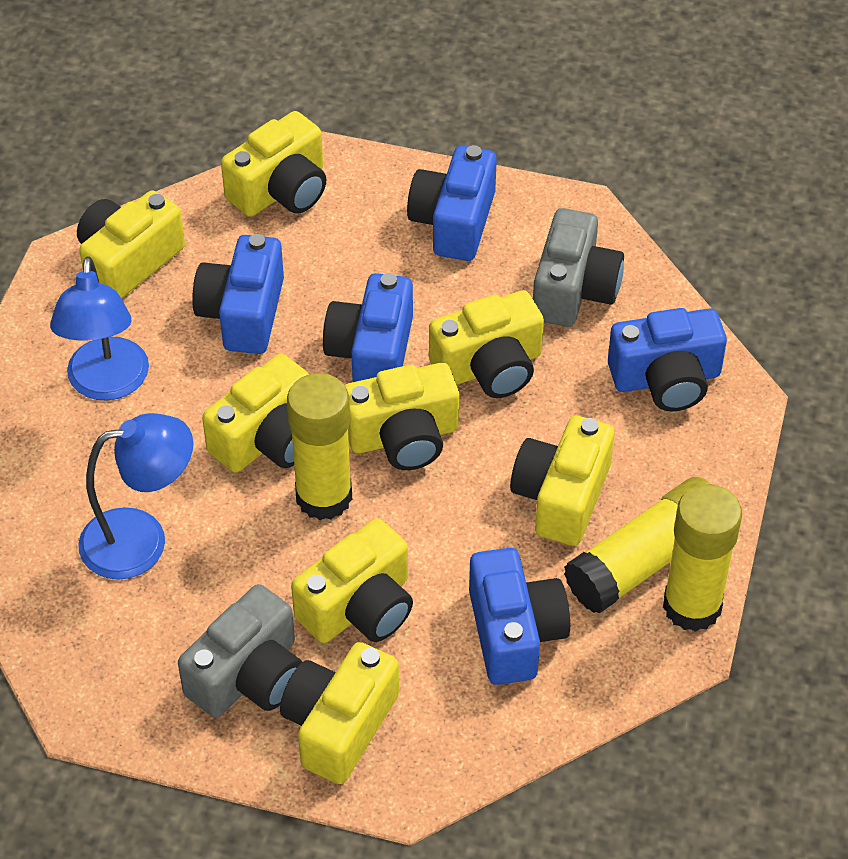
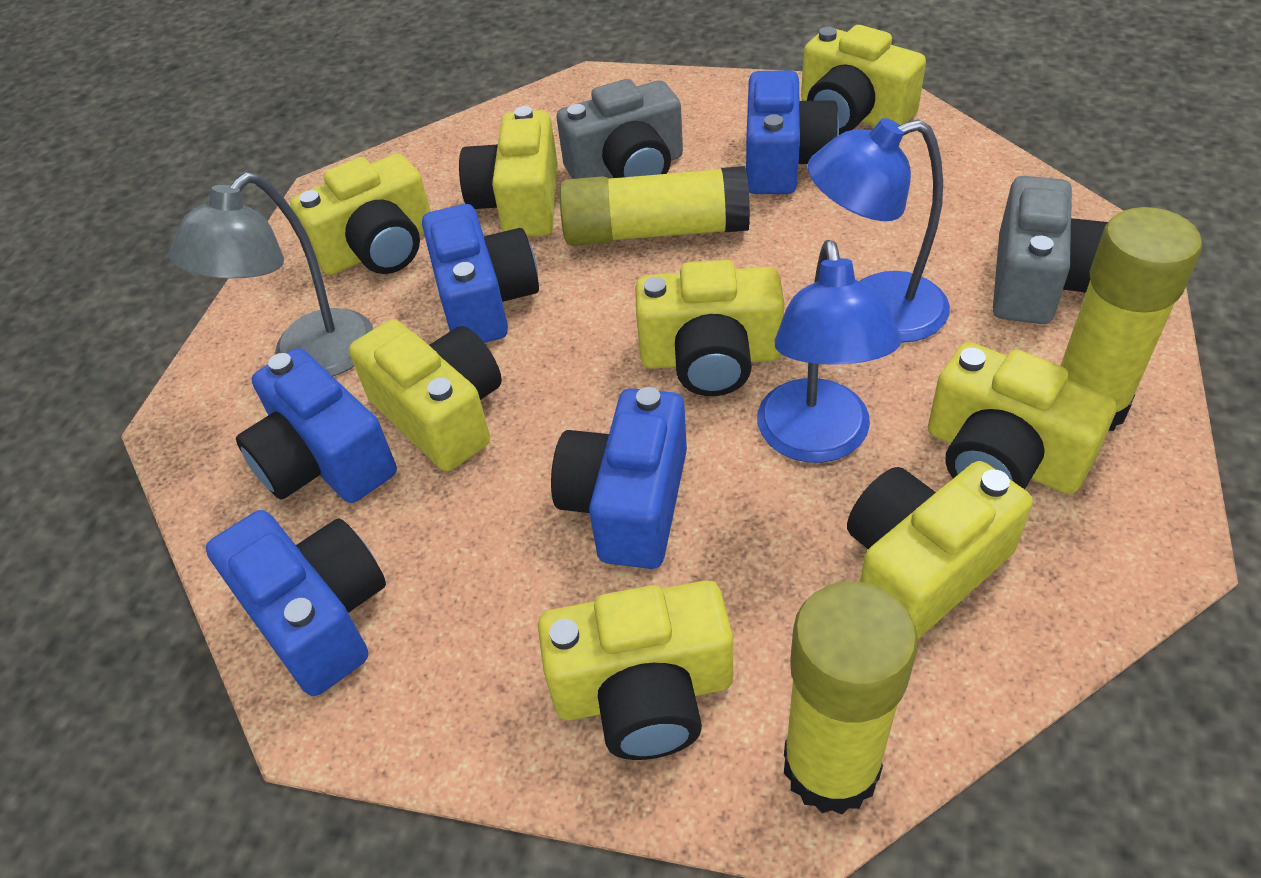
grey lamp: 0 -> 1

